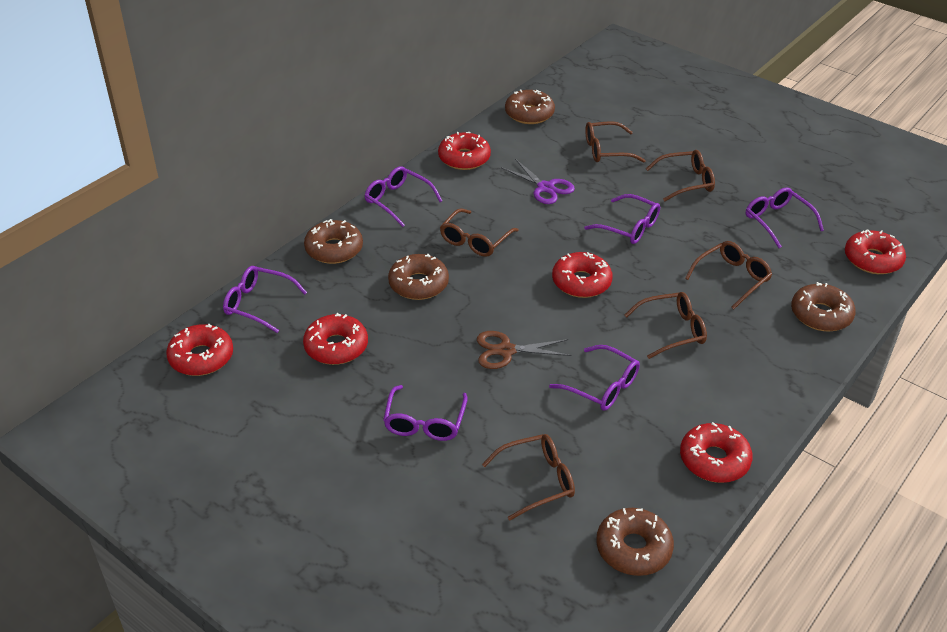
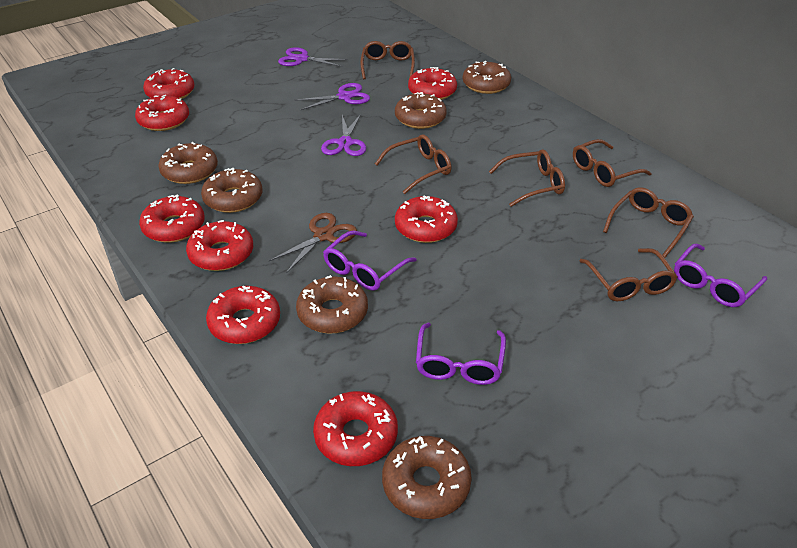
brown donut: 5 -> 6
purple glasses: 6 -> 3
purple scissors: 1 -> 3
red donut: 6 -> 8

